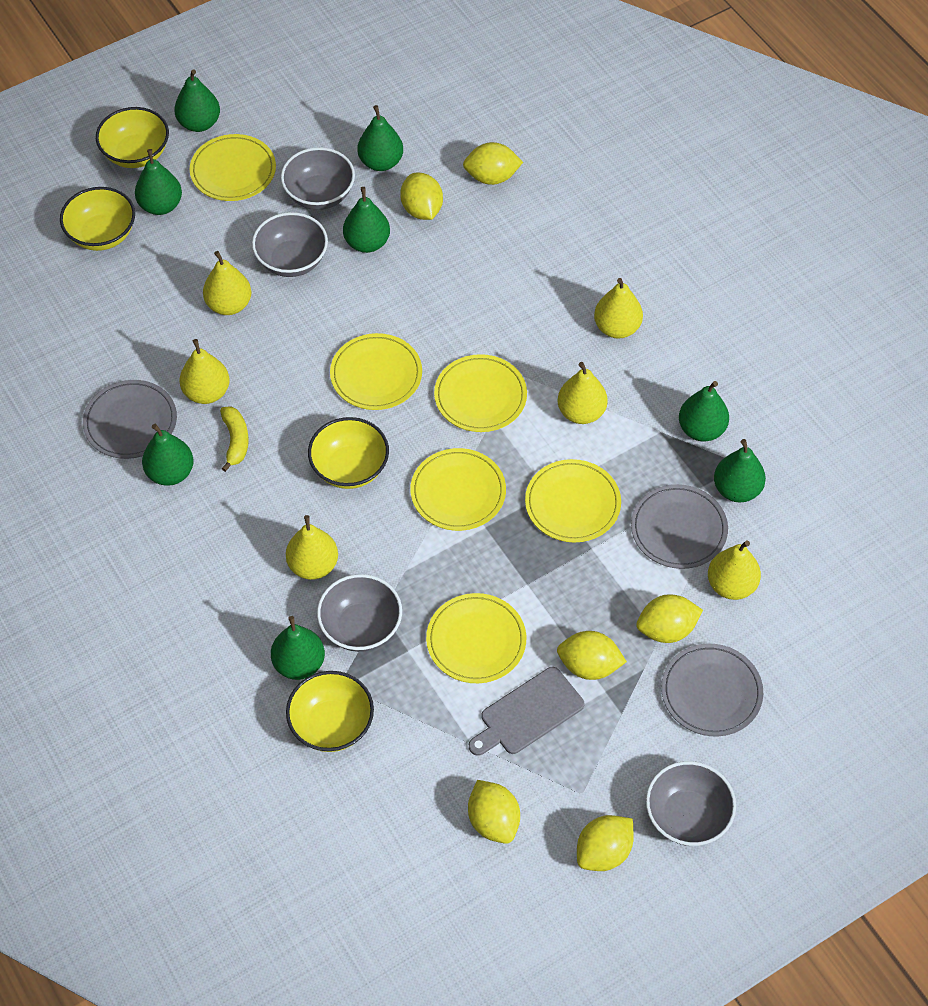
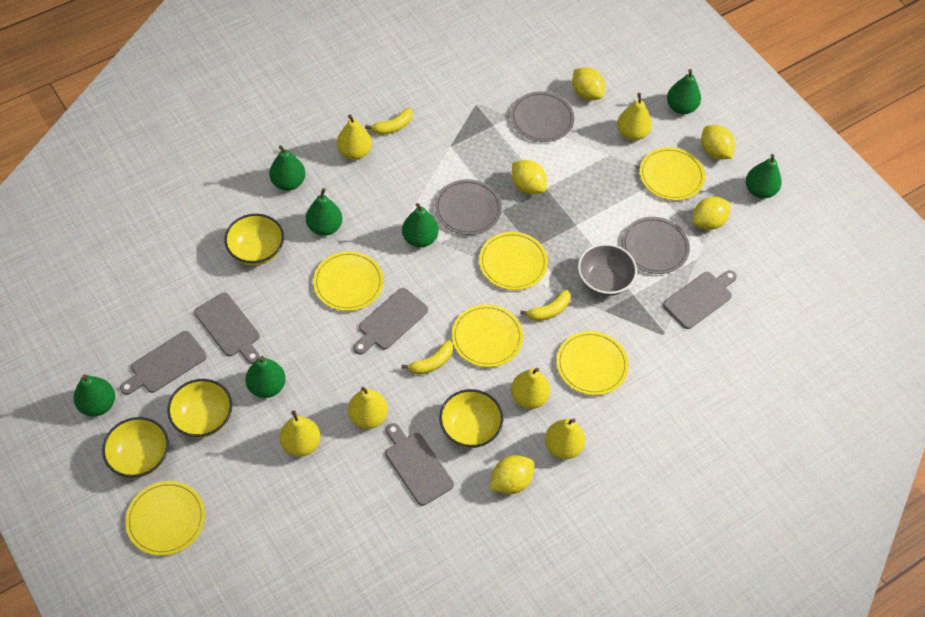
green pear: 8 -> 7
grey bowl: 4 -> 1
grey cutting board: 1 -> 5
yellow banana: 1 -> 3
yellow lemon: 6 -> 5

